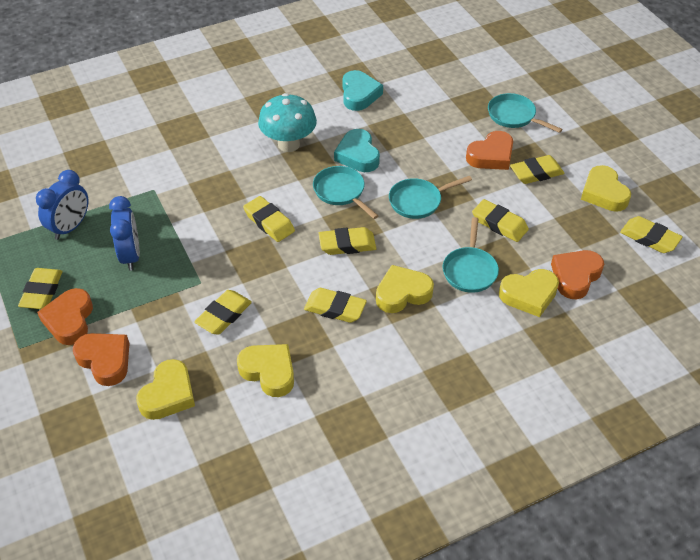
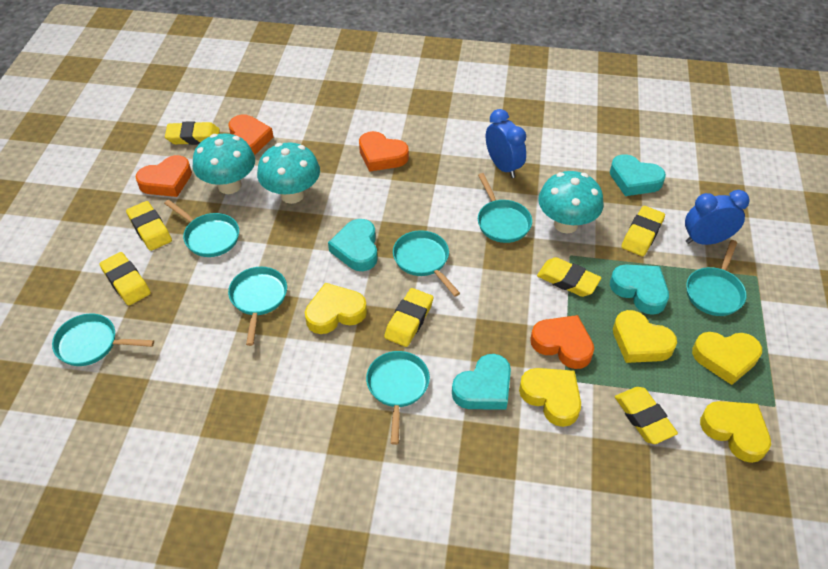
turquoise heart: 2 -> 4
turquoise mushroom: 1 -> 3
turquoise pan: 4 -> 7
yellow eraser: 8 -> 7

